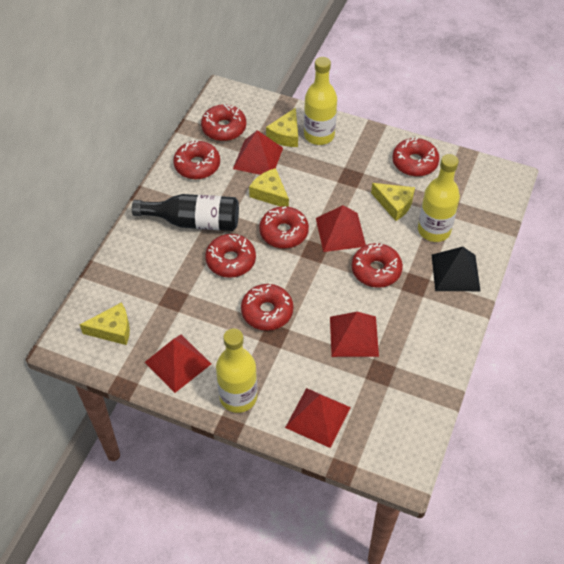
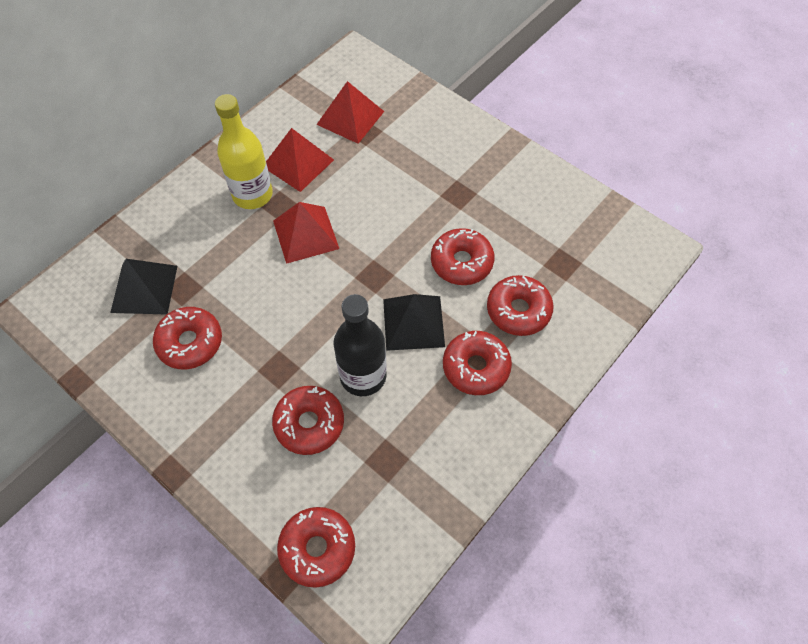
black pyramid: 1 -> 2
red donut: 7 -> 6
red pyramid: 5 -> 3
yellow bottle: 3 -> 1
yellow cheese: 4 -> 0

